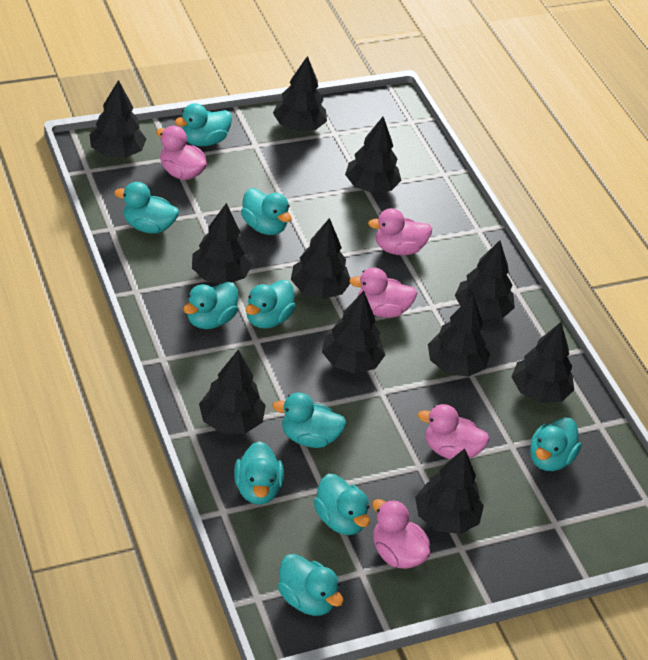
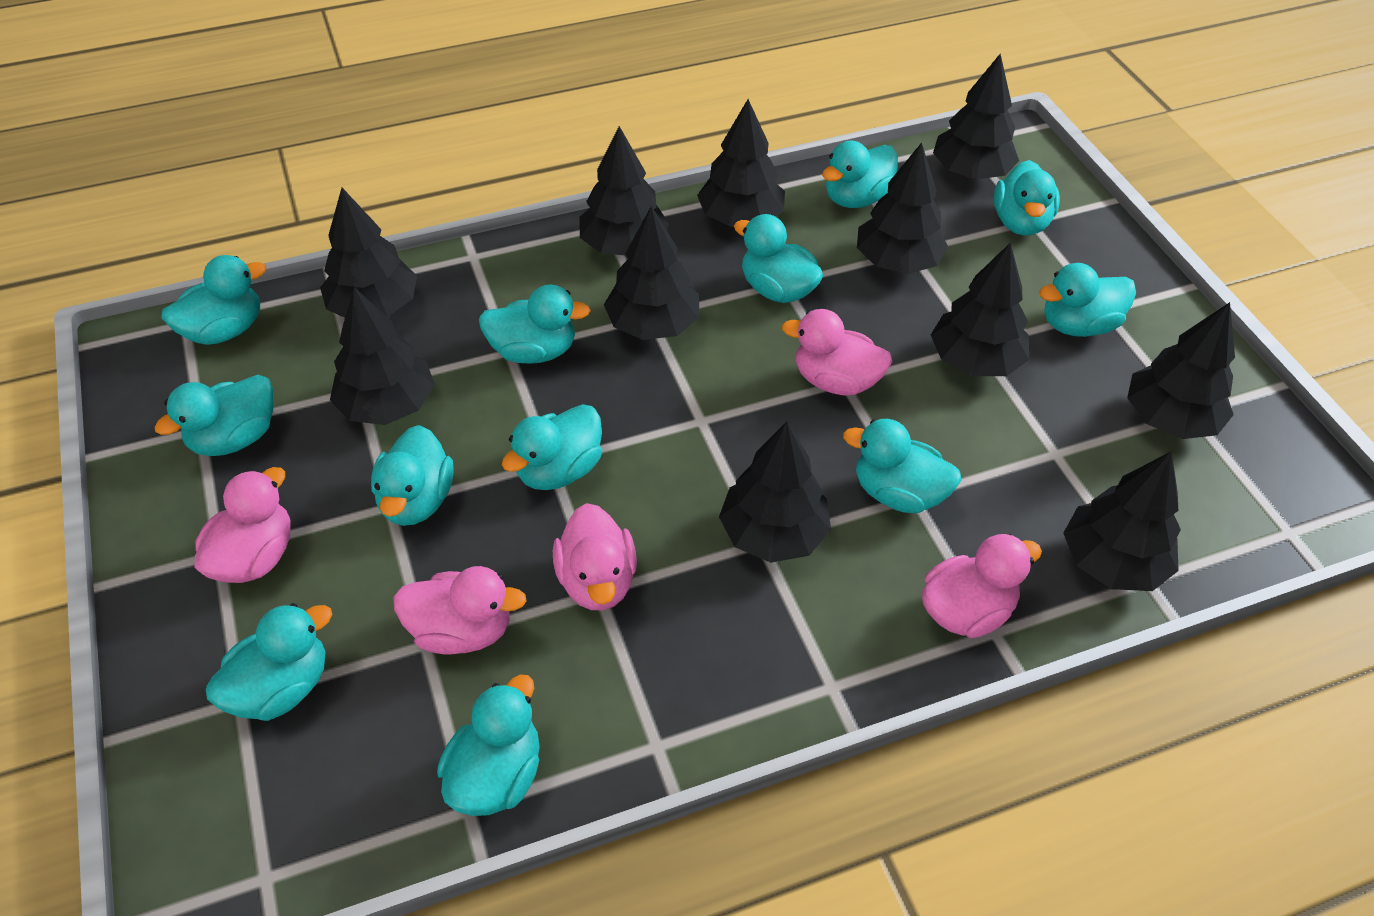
turquoise duck: 10 -> 12

